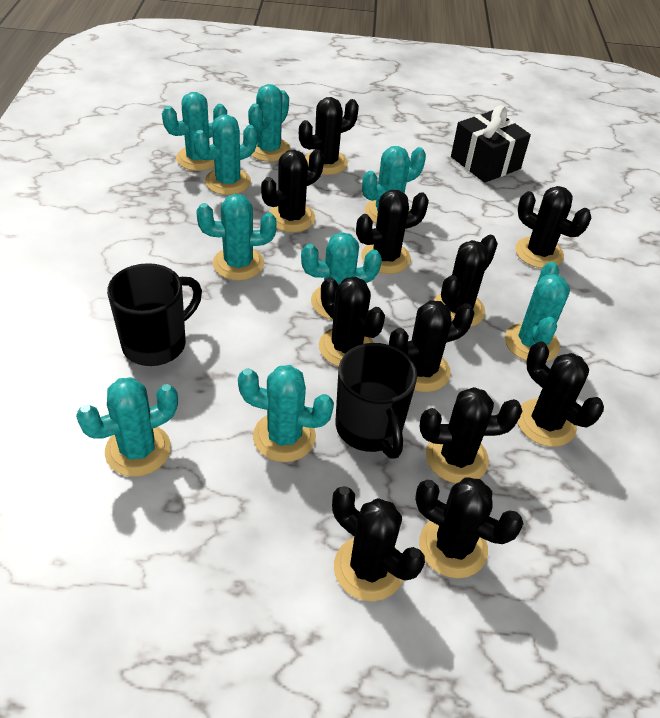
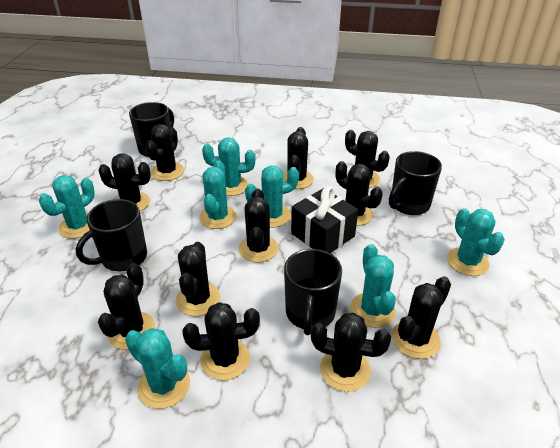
black mug: 2 -> 4
turquoise cactus: 9 -> 7

